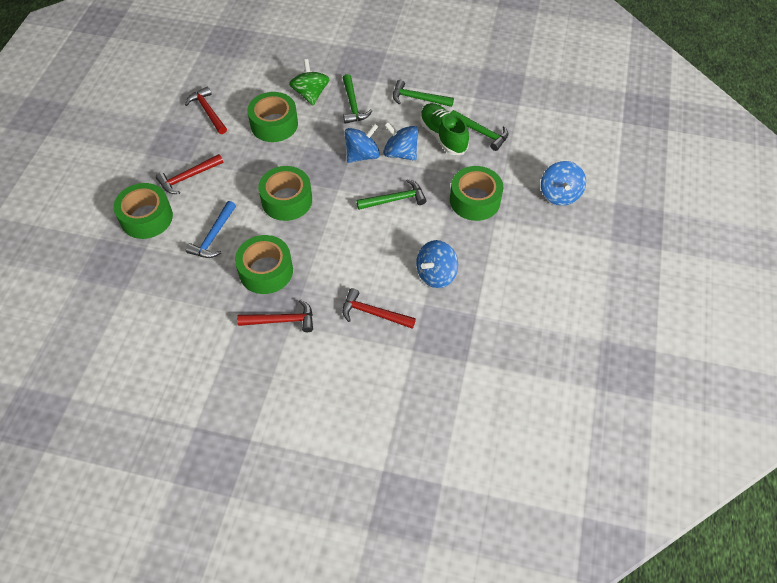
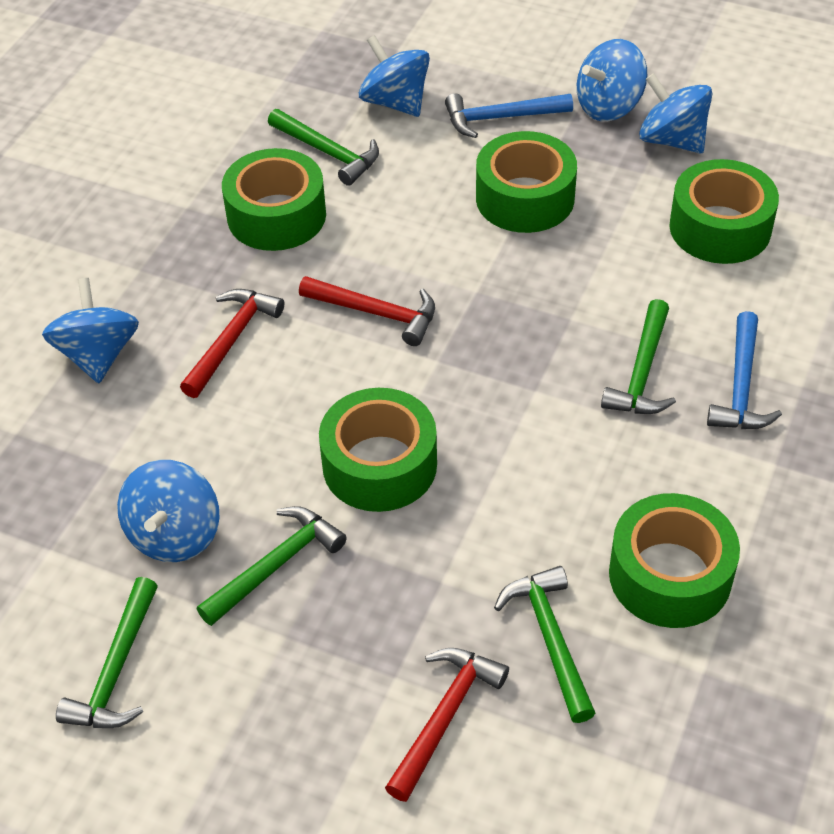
blue hammer: 1 -> 2
blue spinning top: 4 -> 5
green hammer: 4 -> 5
green shoe: 1 -> 0
green spinning top: 1 -> 0
red hammer: 4 -> 3

